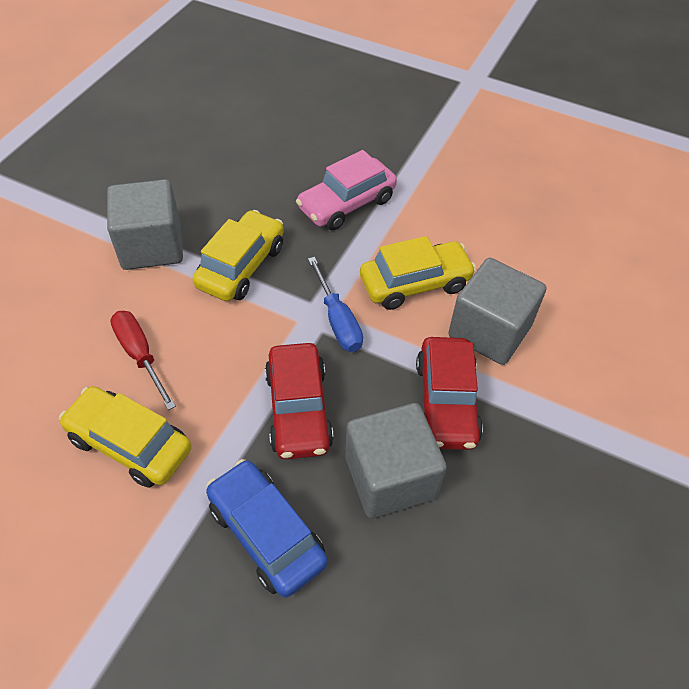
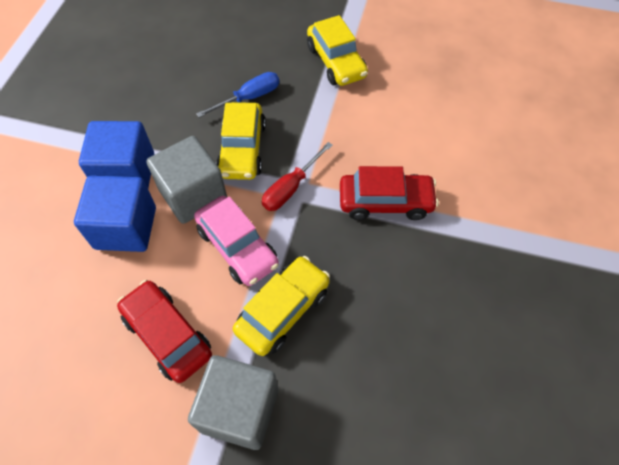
blue car: 1 -> 0
blue cube: 0 -> 2
grey cube: 3 -> 2

